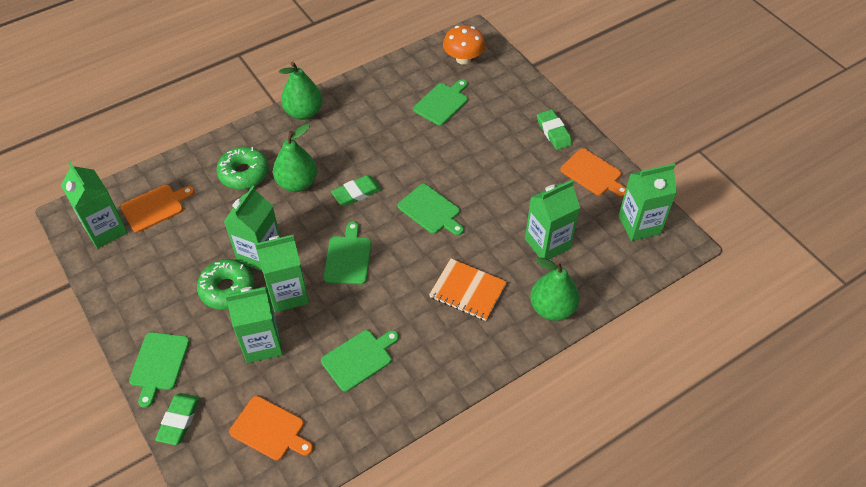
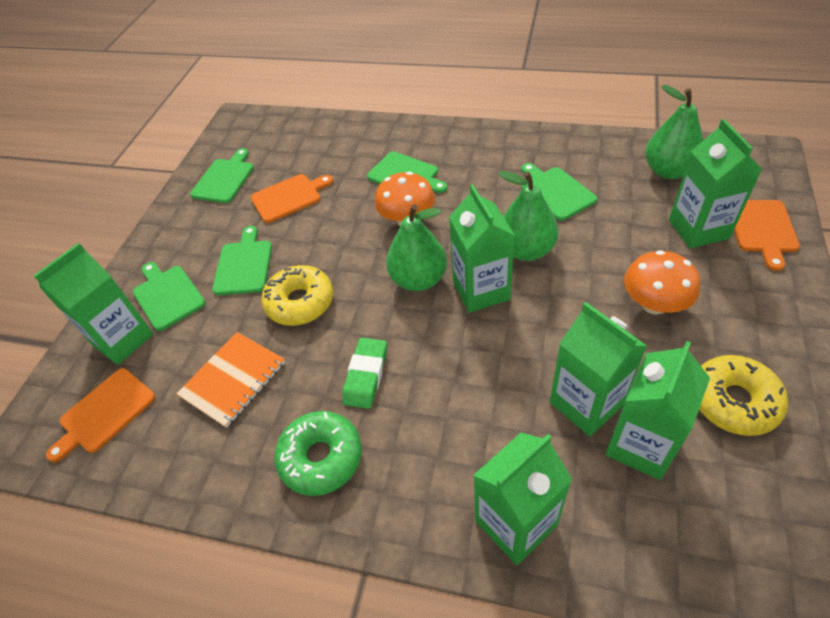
green donut: 2 -> 1
green eraser: 3 -> 1
orange mushroom: 1 -> 2
yellow donut: 0 -> 2

